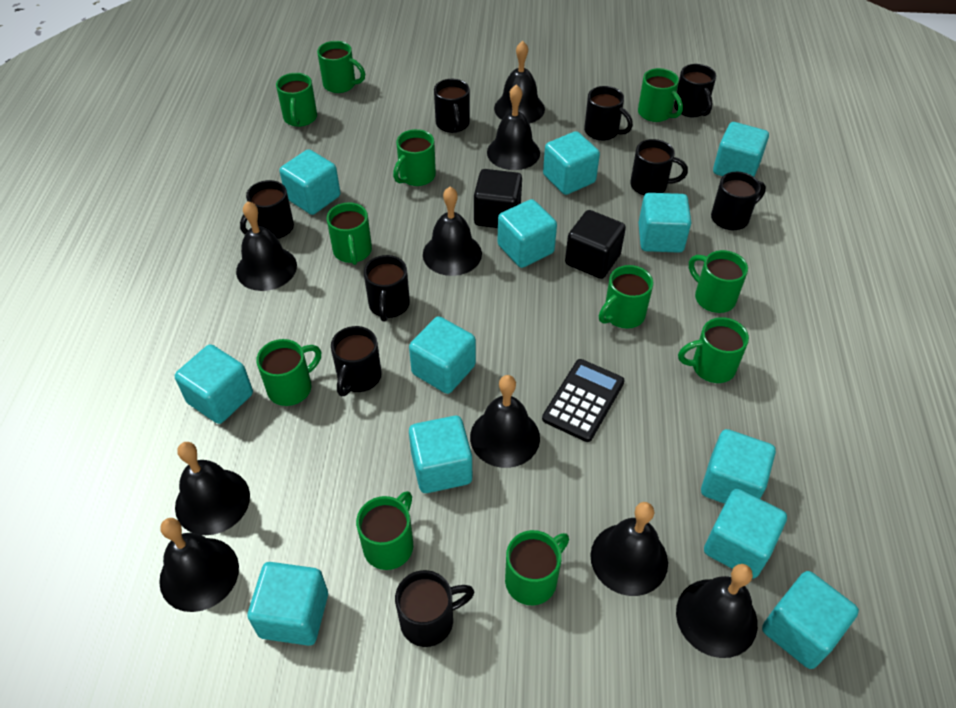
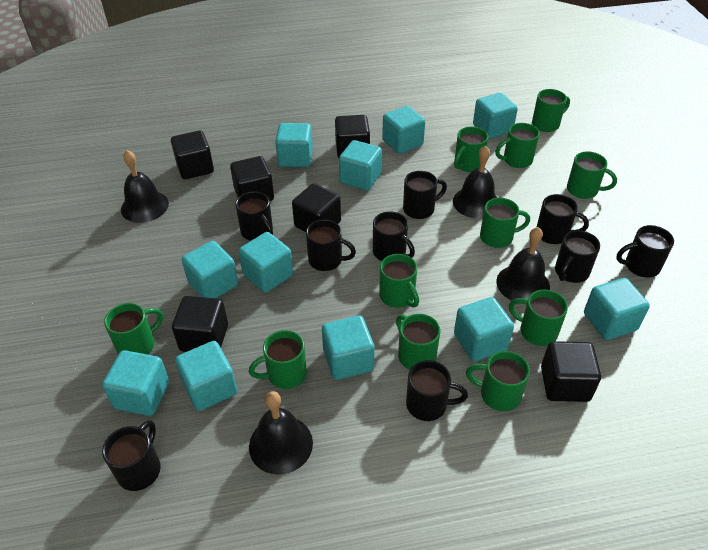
black bell: 9 -> 4
black calculator: 1 -> 0
black cube: 2 -> 6
turquoise cube: 12 -> 11

